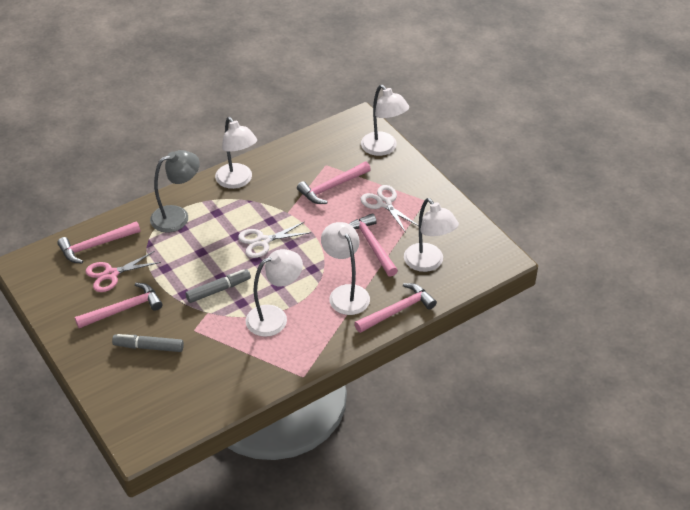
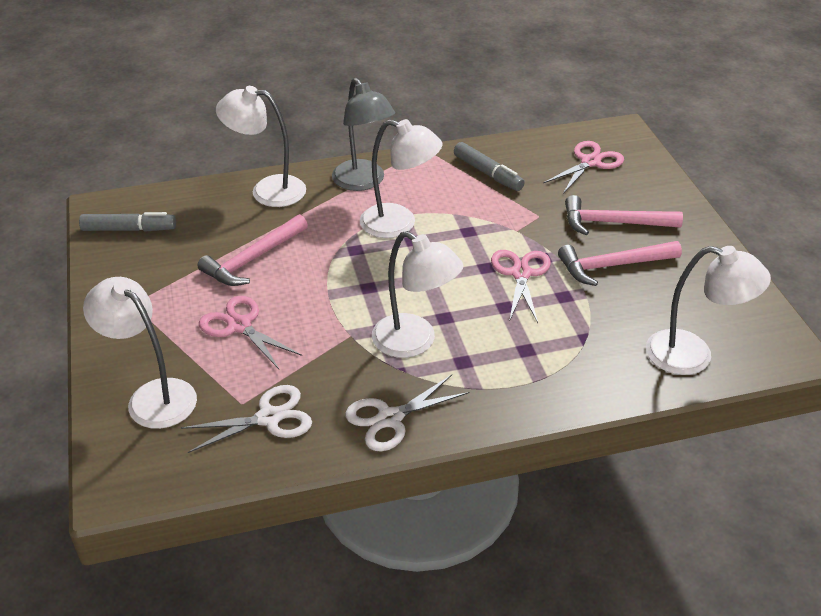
pink hammer: 5 -> 3
pink scissors: 1 -> 3

